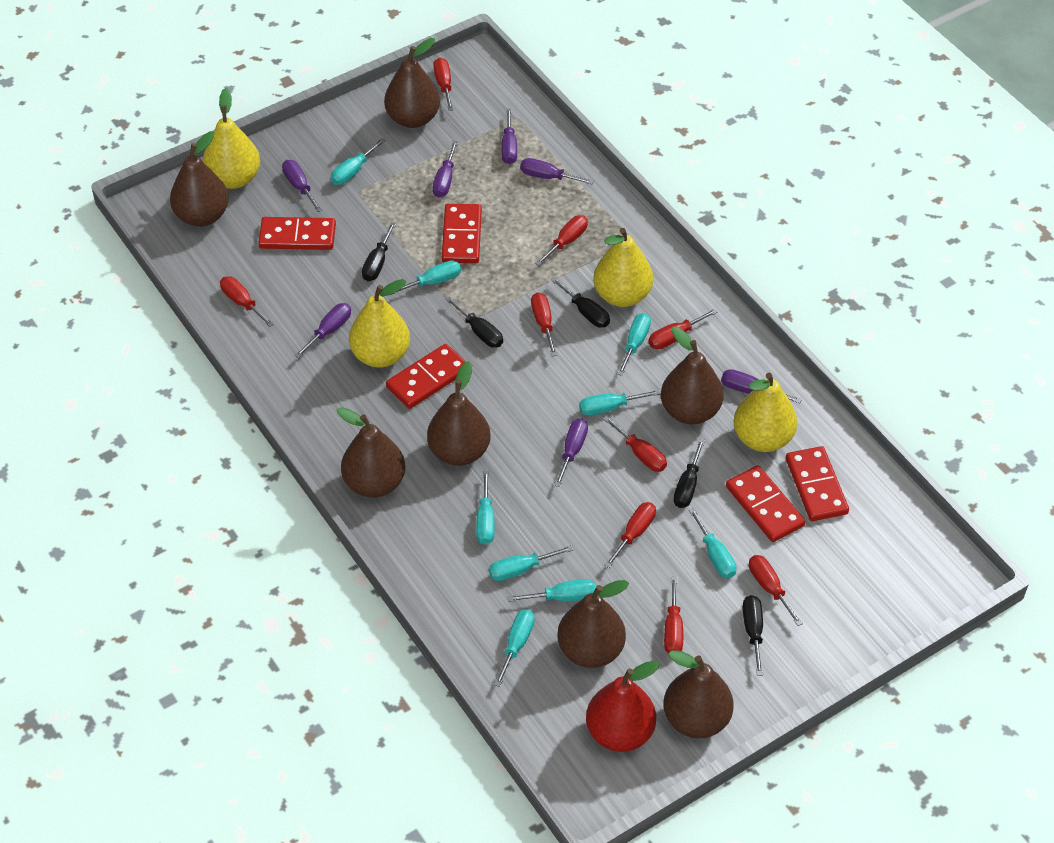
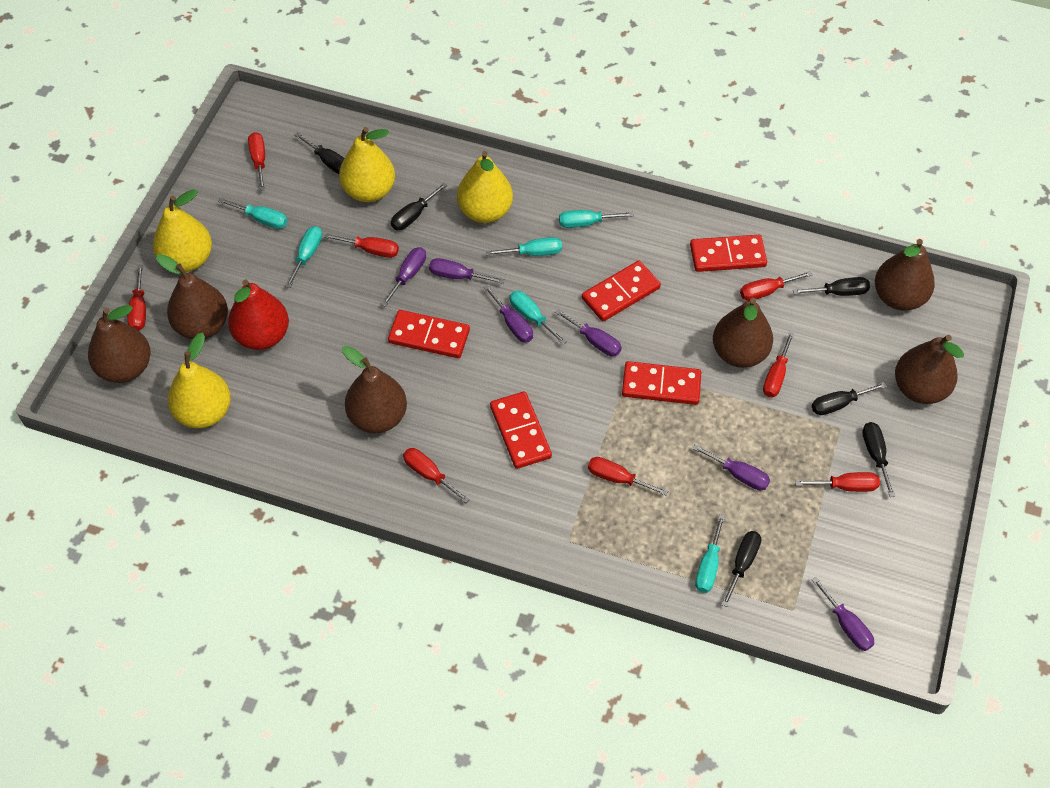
black screwdriver: 5 -> 6
brown pear: 7 -> 6
purple screwdriver: 7 -> 6
red screwdriver: 9 -> 8
turquoise screwdriver: 9 -> 6

